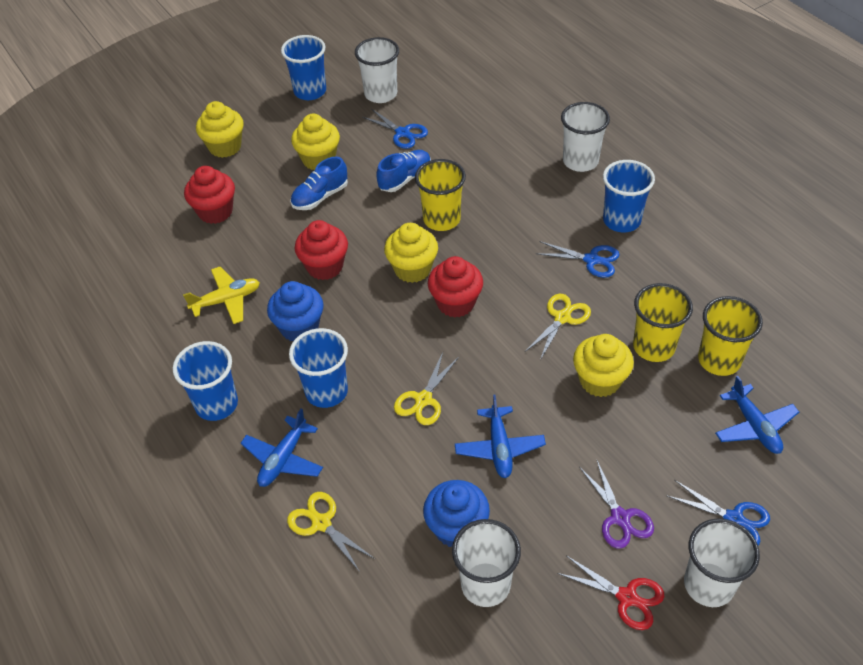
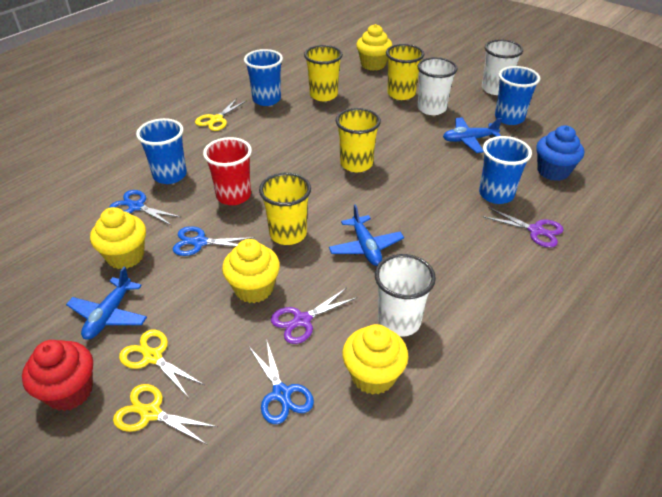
blue cupcake: 2 -> 1
blue shoe: 2 -> 0
purple scissors: 1 -> 2
red cup: 0 -> 1
red cupcake: 3 -> 1
red scissors: 1 -> 0
white cup: 4 -> 3
yellow cup: 3 -> 4
yellow plane: 1 -> 0

